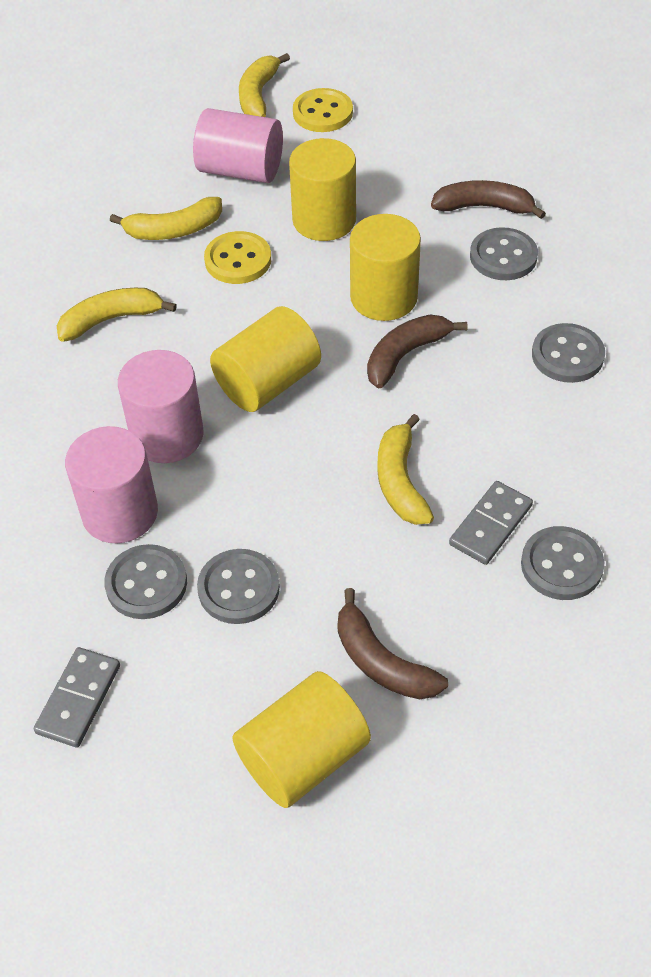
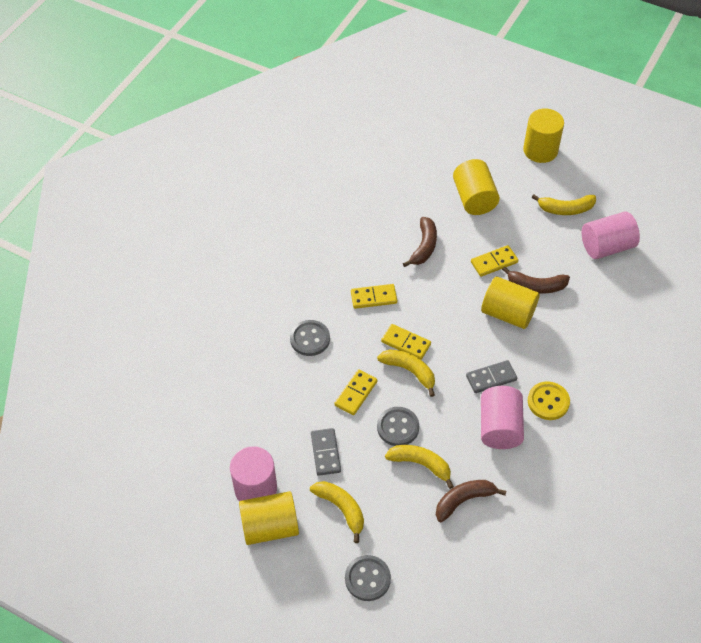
grey button: 5 -> 3
yellow button: 2 -> 1
yellow domino: 0 -> 4

